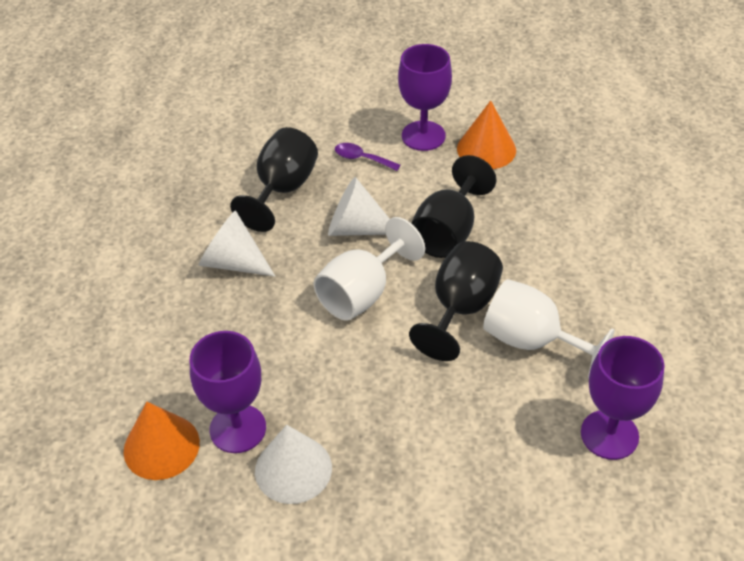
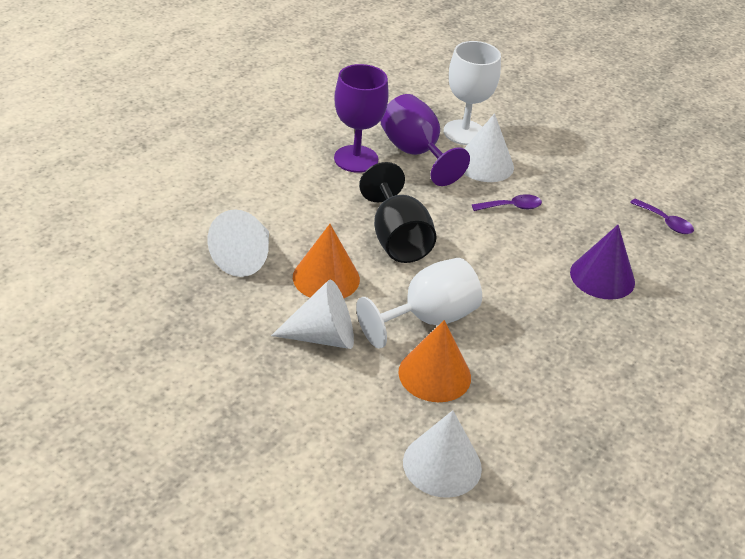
black goblet: 3 -> 1
purple cone: 0 -> 1
purple goblet: 3 -> 2
purple spoon: 1 -> 2
white cone: 3 -> 4

